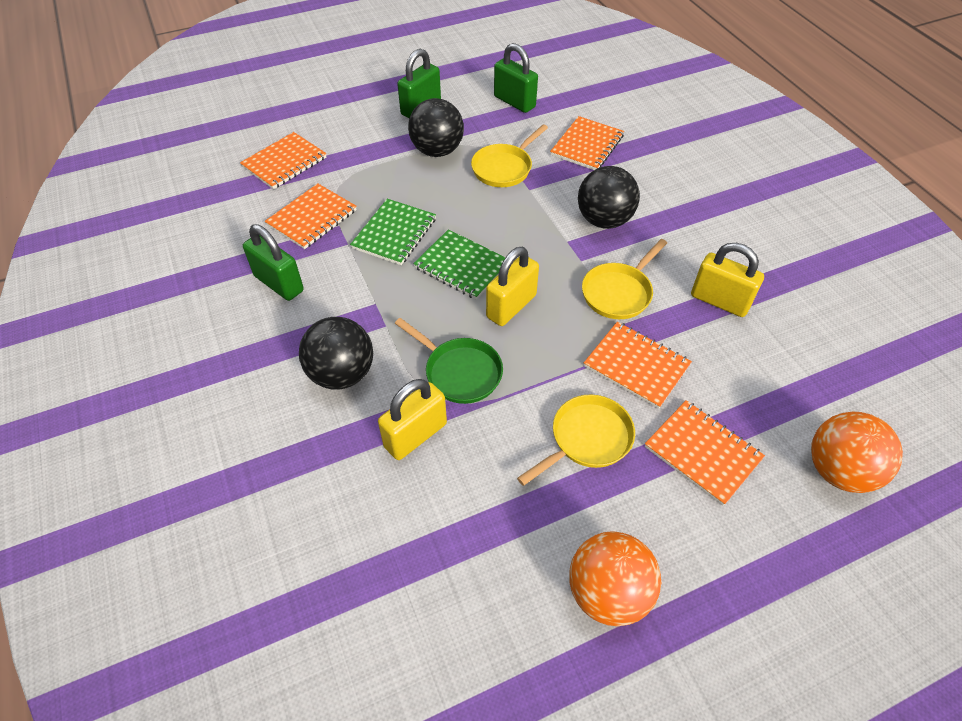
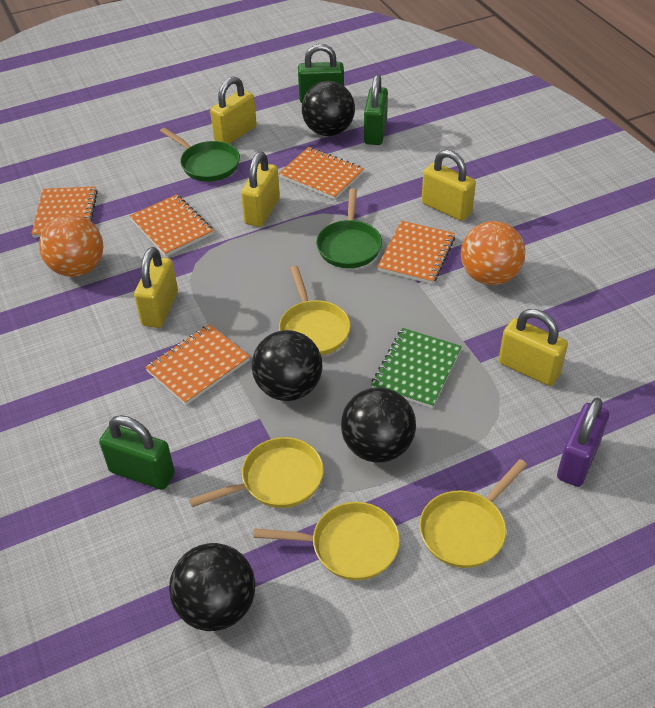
black ball: 3 -> 4
green notebook: 2 -> 1
green pan: 1 -> 2
purple padlock: 0 -> 1
yellow padlock: 3 -> 5
yellow pan: 3 -> 4

